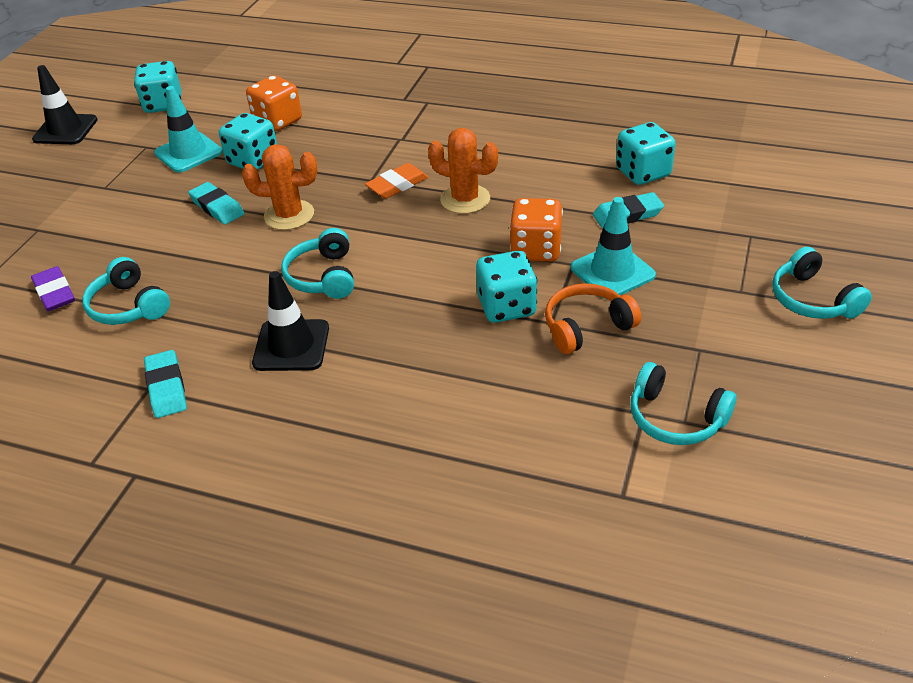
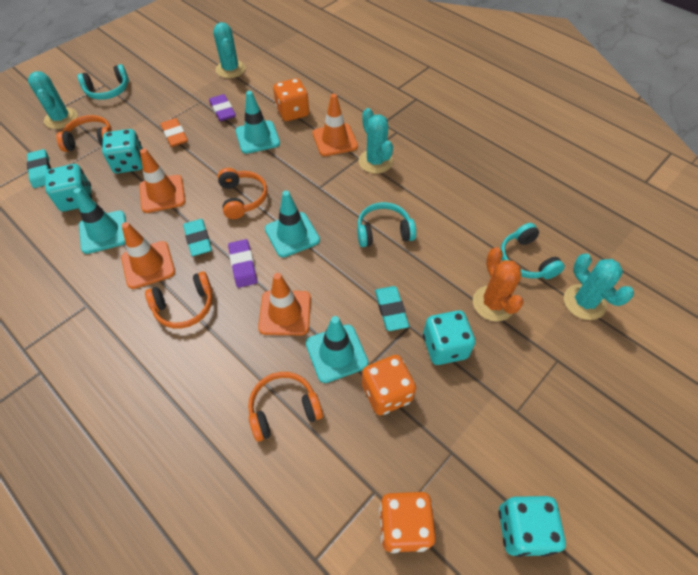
black traffic cone: 2 -> 0
orange cactus: 2 -> 1
orange dice: 2 -> 3
orange headphones: 1 -> 4
orange traffic cone: 0 -> 4
purple eraser: 1 -> 2
turquoise cactus: 0 -> 4
turquoise headphones: 4 -> 3
turquoise traffic cone: 2 -> 4

